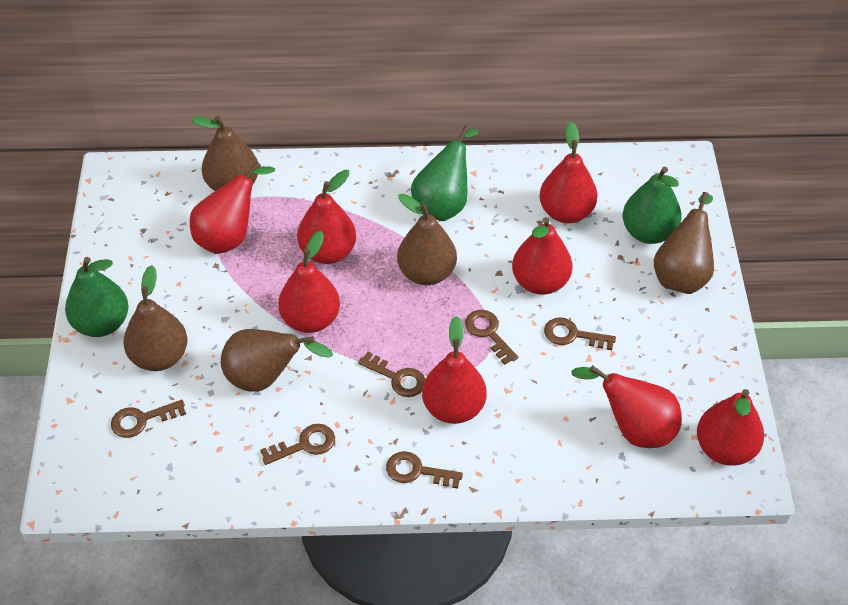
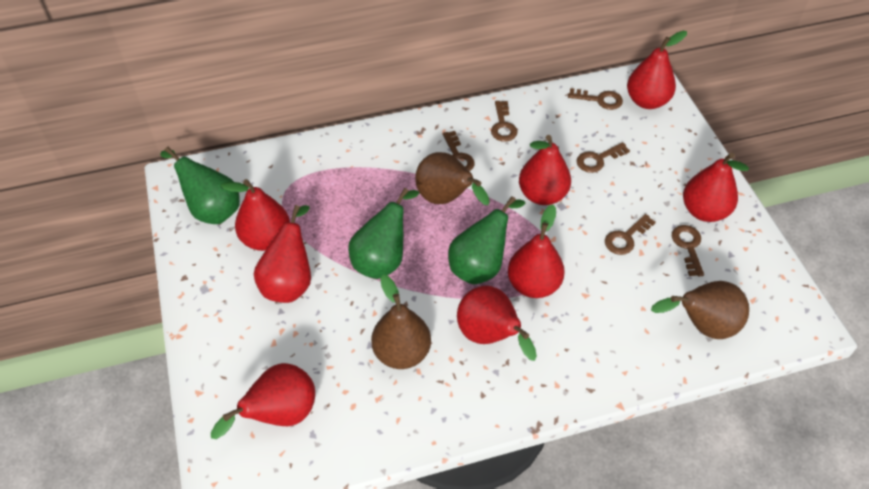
brown pear: 5 -> 3

